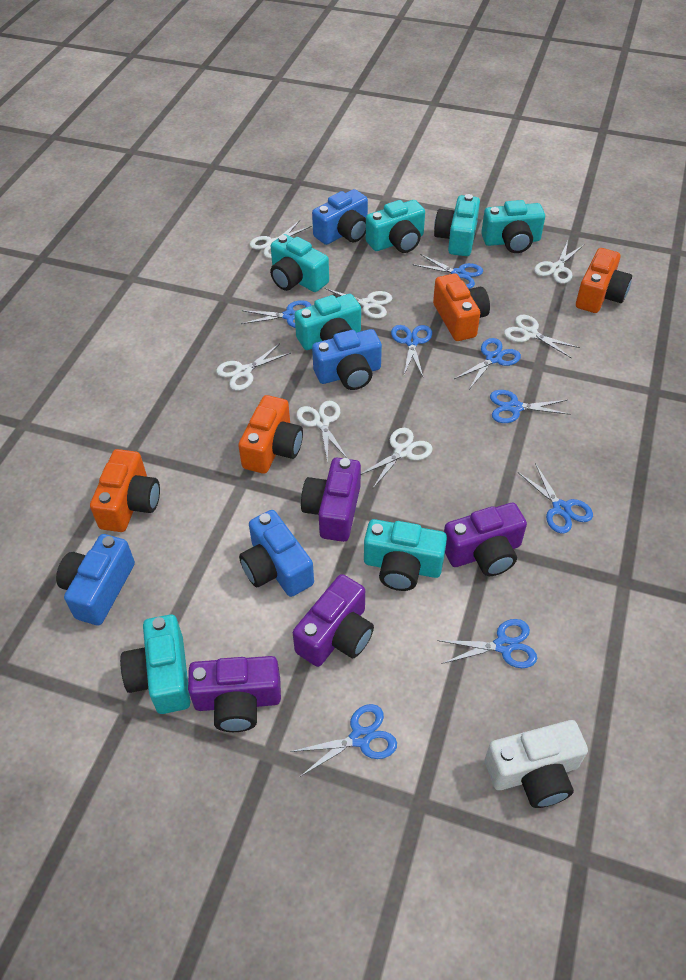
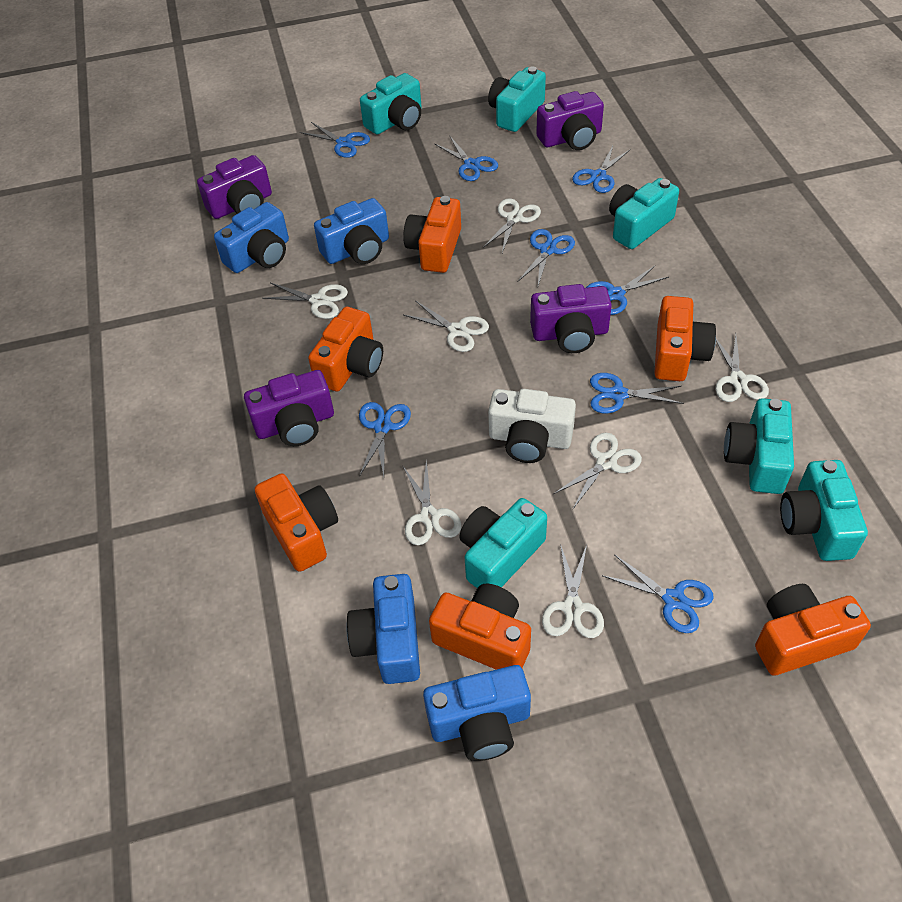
orange camera: 4 -> 6
turquoise camera: 7 -> 6

